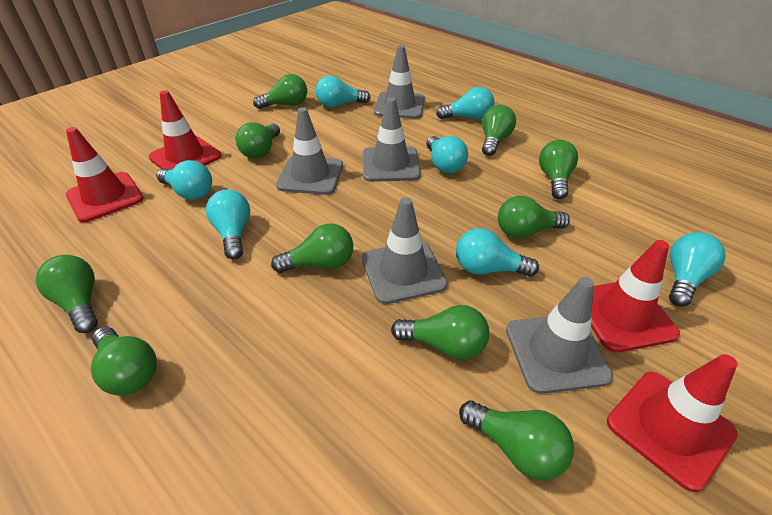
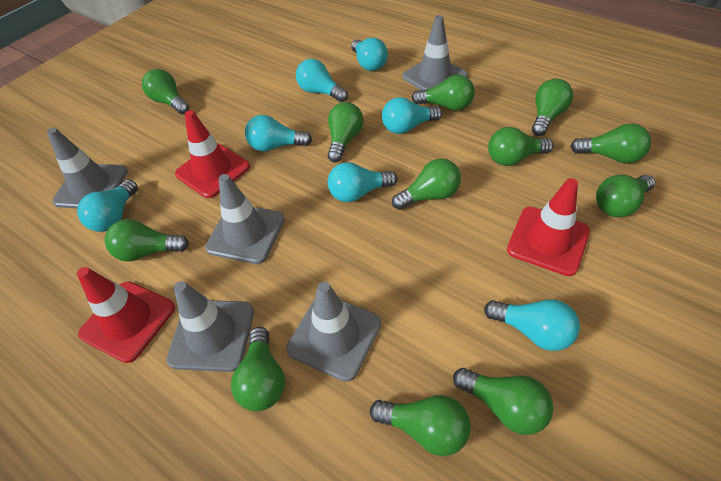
green light bulb: 10 -> 12
red traffic cone: 4 -> 3

